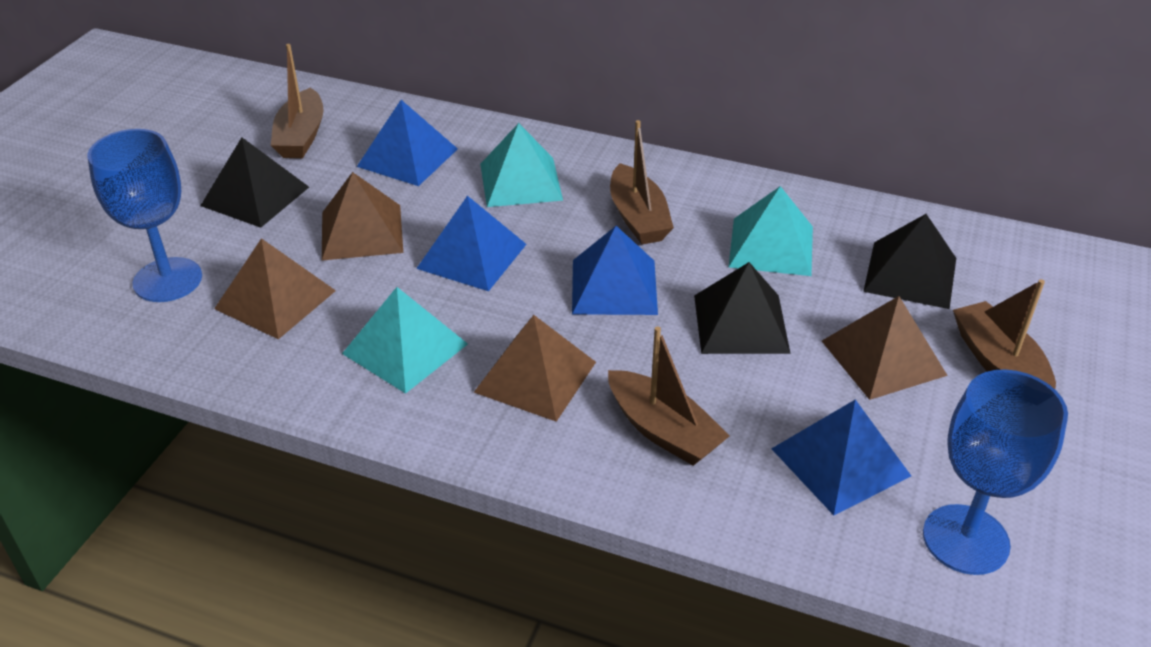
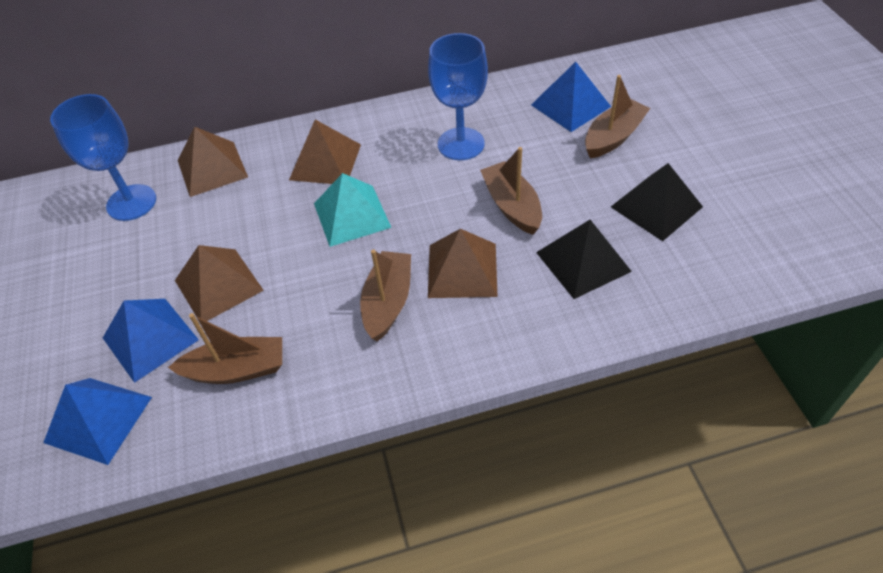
black pyramid: 3 -> 2
blue pyramid: 4 -> 3
turquoise pyramid: 3 -> 1

